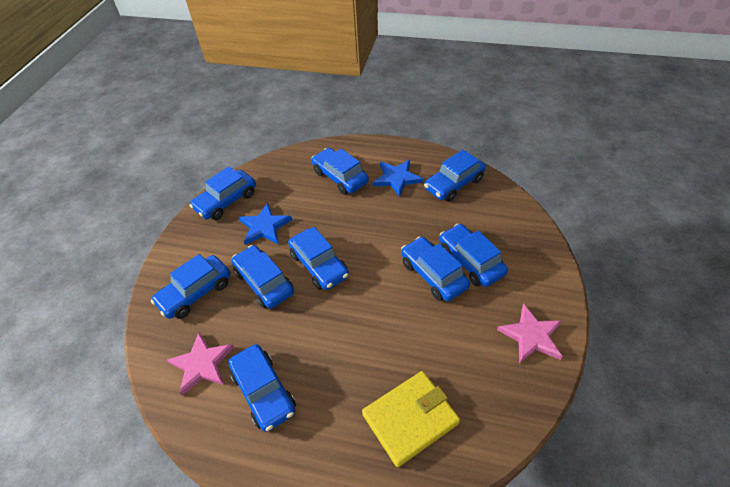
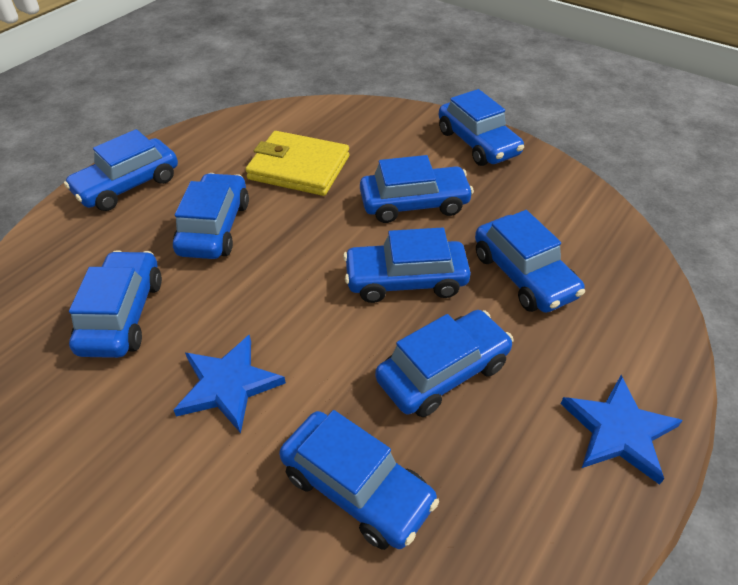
pink star: 2 -> 0

